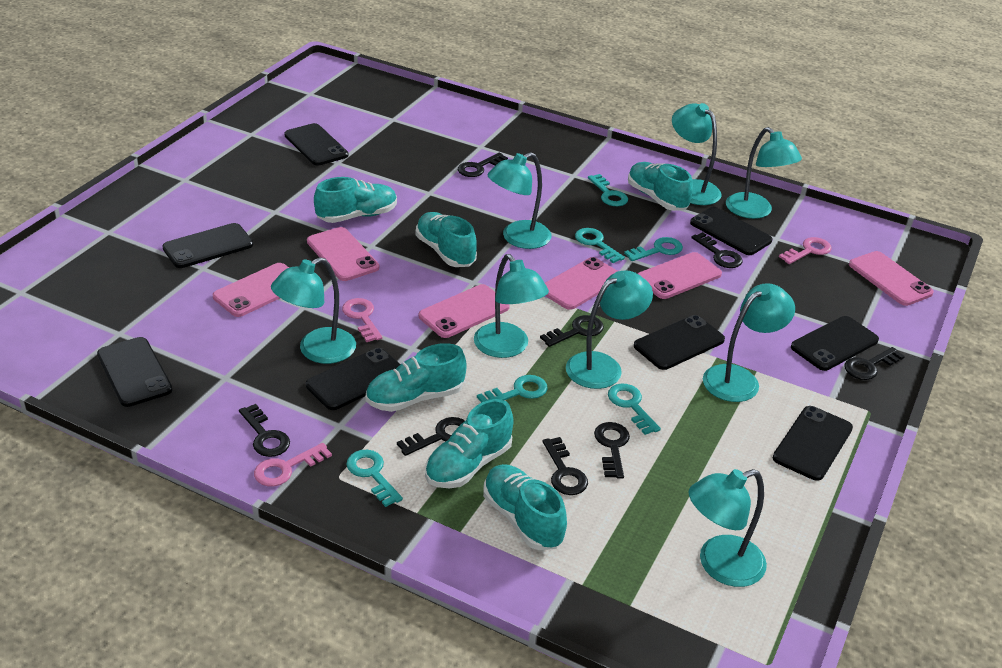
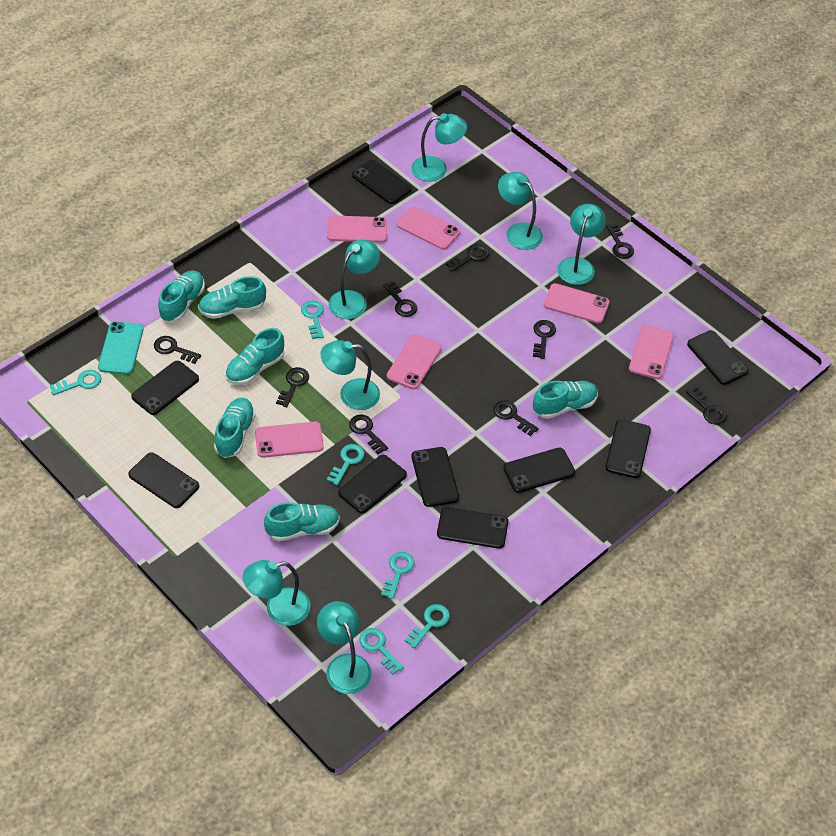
black key: 8 -> 9
black phone: 8 -> 9
pink key: 3 -> 0
turquoise lamp: 8 -> 7
turquoise phone: 0 -> 1

